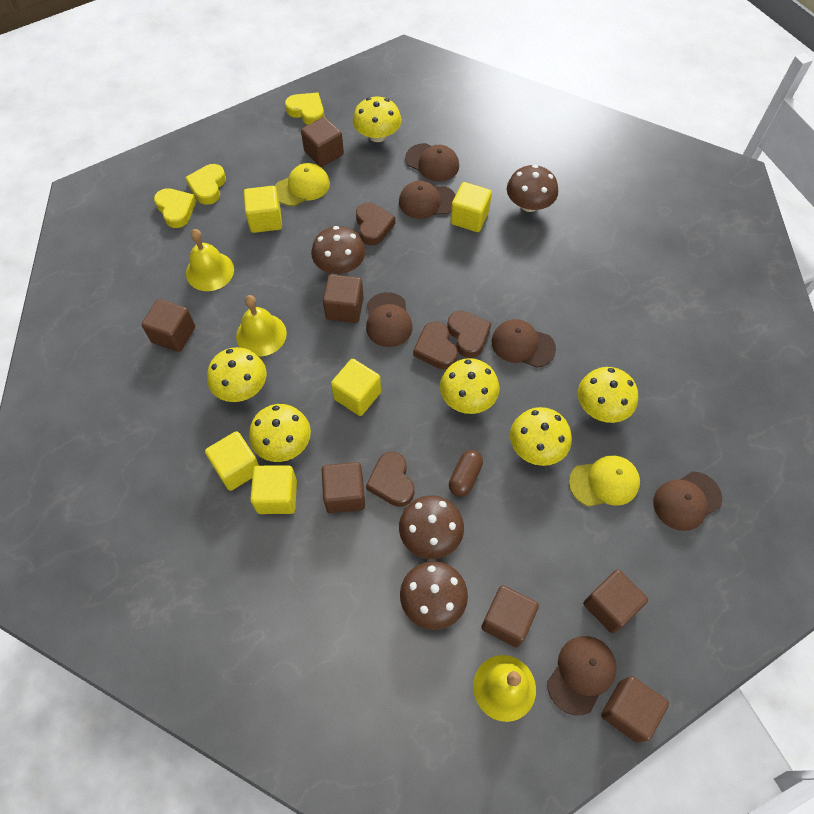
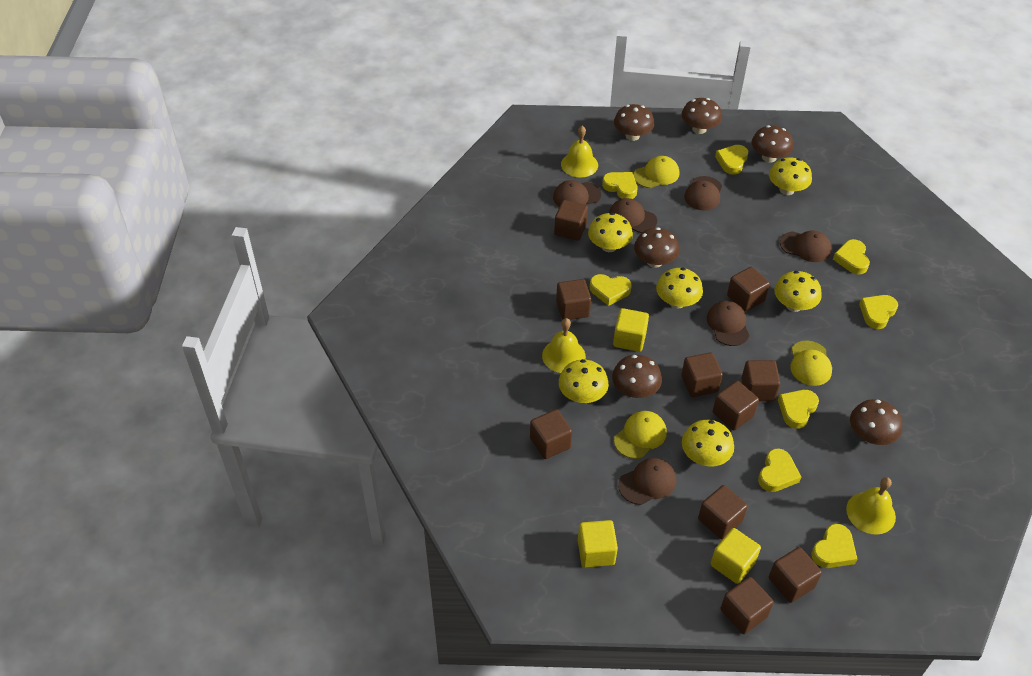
brown capsule: 1 -> 0
brown cube: 7 -> 10
brown heart: 4 -> 0
brown mushroom: 4 -> 6
yellow cap: 2 -> 3
yellow cube: 5 -> 3
yellow heart: 3 -> 8

